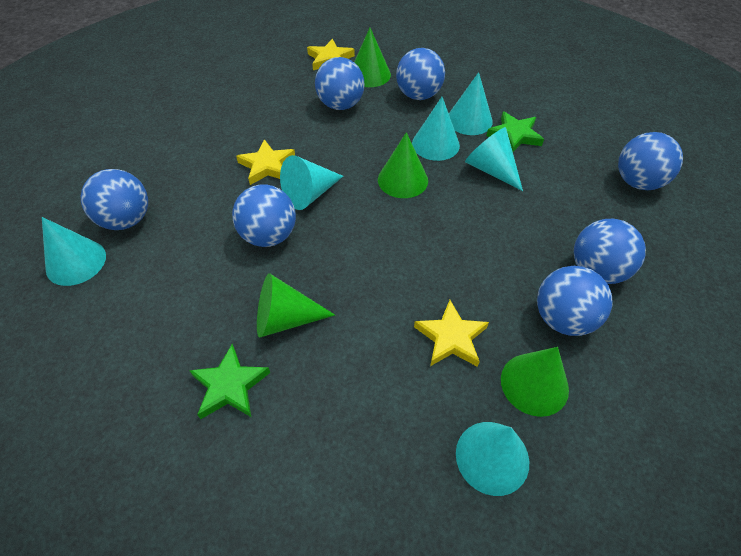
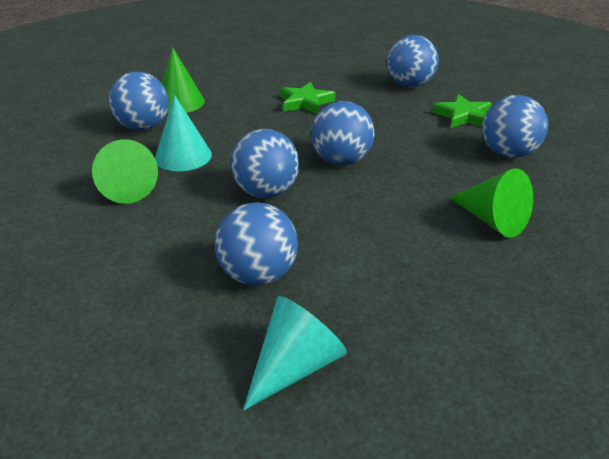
blue ball: 7 -> 6
green cone: 4 -> 3
turquoise cone: 6 -> 2
yellow star: 3 -> 0

